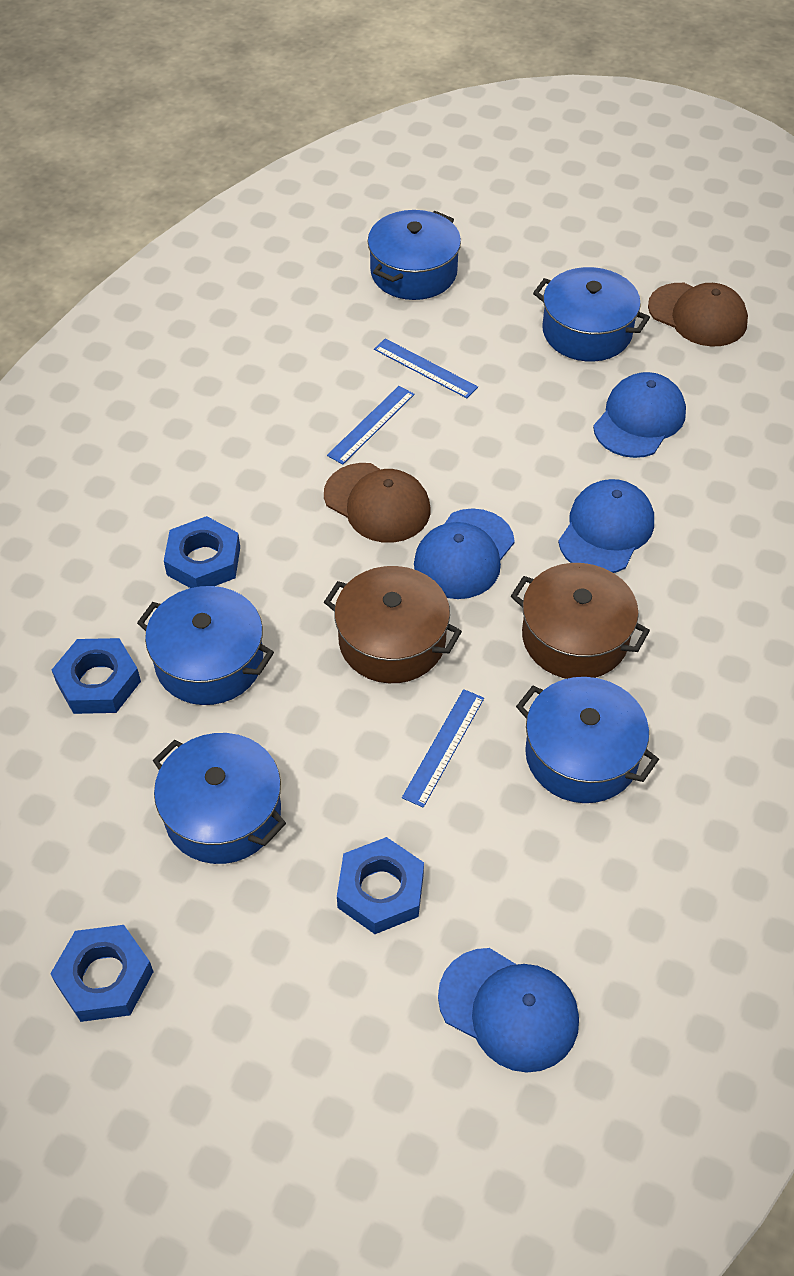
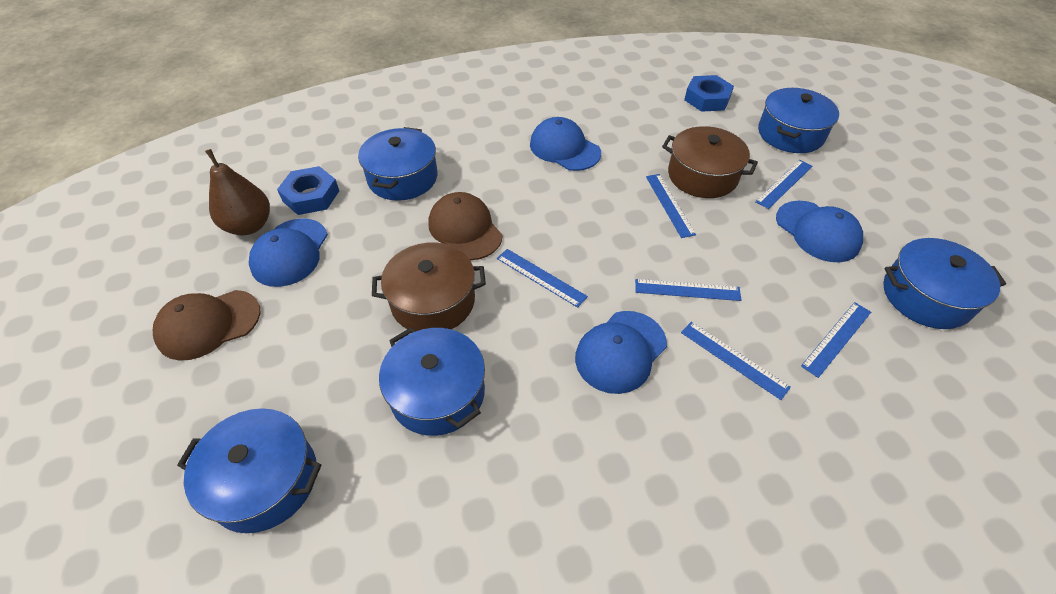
blue nut: 4 -> 2
blue ruler: 3 -> 6
brown pear: 0 -> 1

